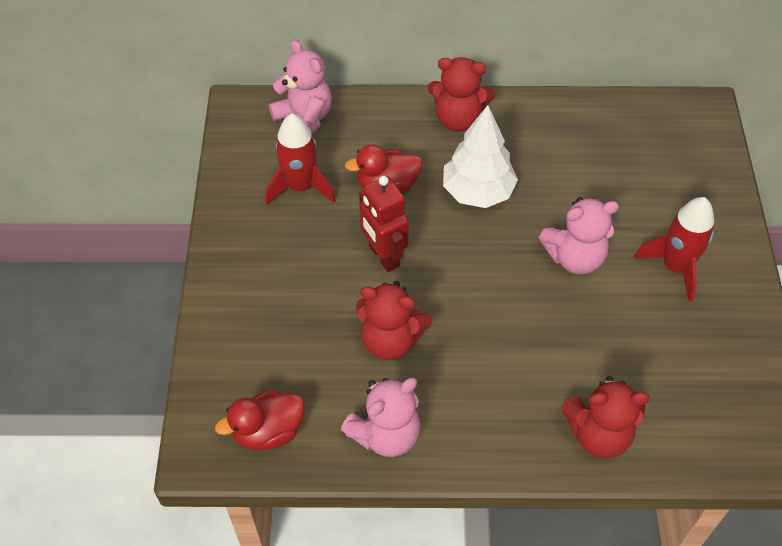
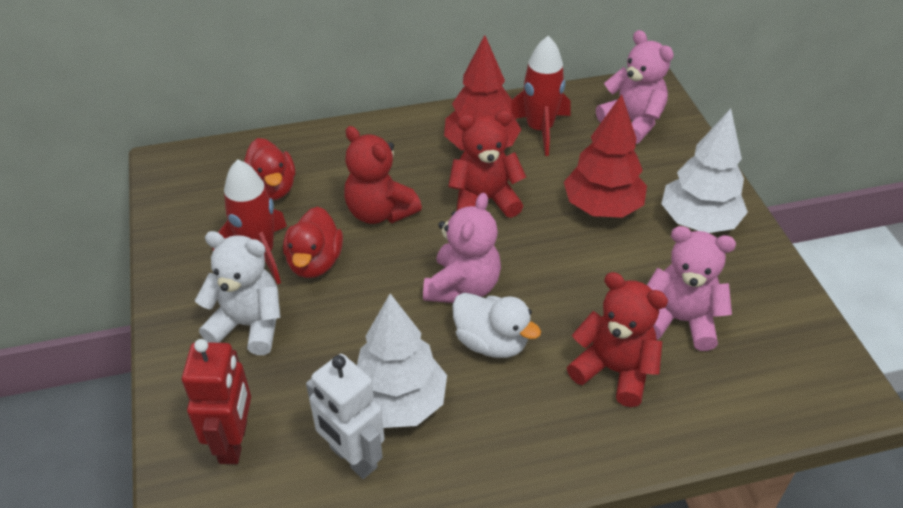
red tree: 0 -> 2
white duck: 0 -> 1
white robot: 0 -> 1
white teddy bear: 0 -> 1
white tree: 1 -> 2

